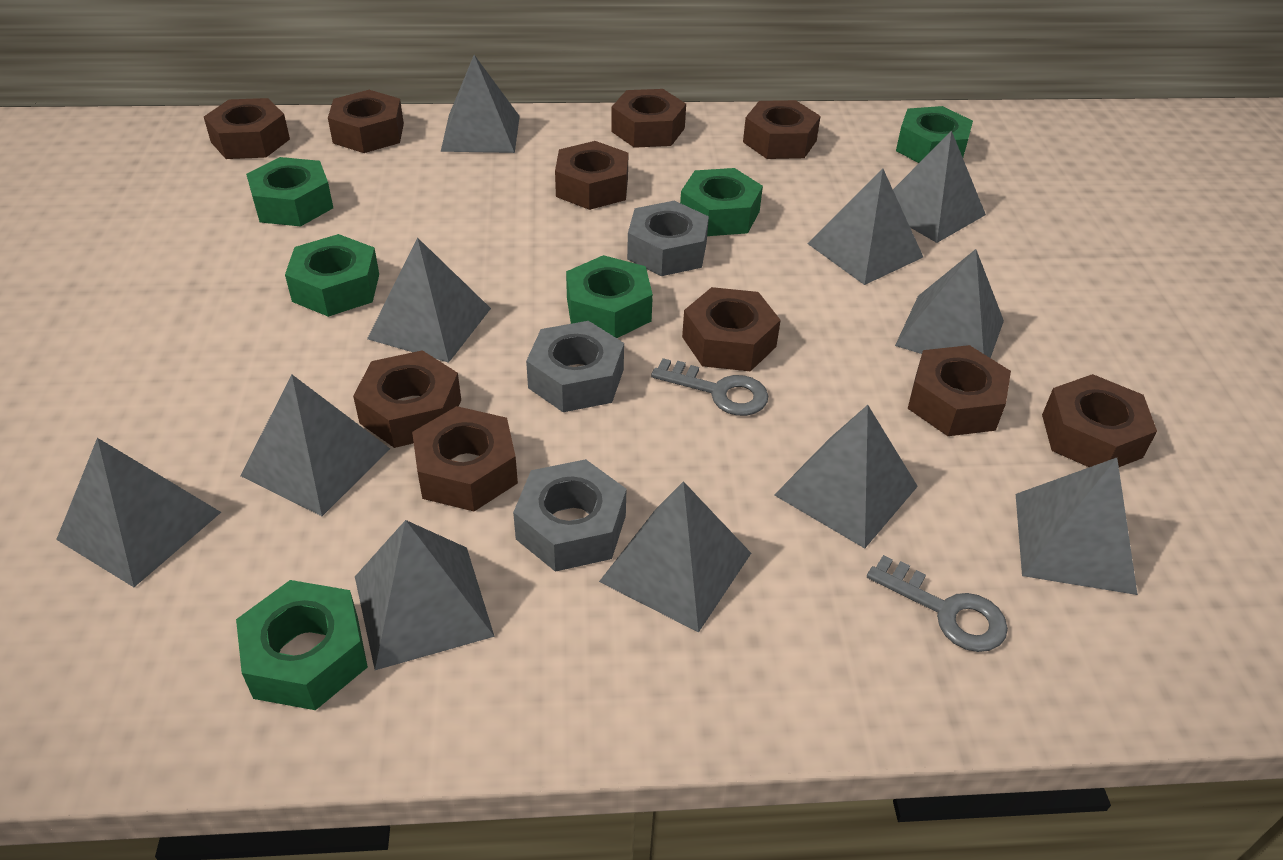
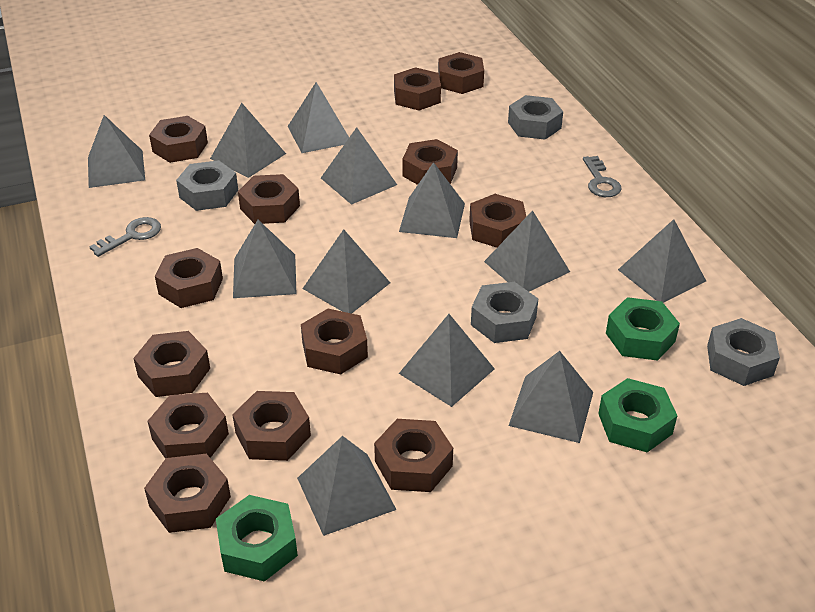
brown nut: 10 -> 13
green nut: 6 -> 3
grey nut: 3 -> 4
grey pyramid: 11 -> 12

